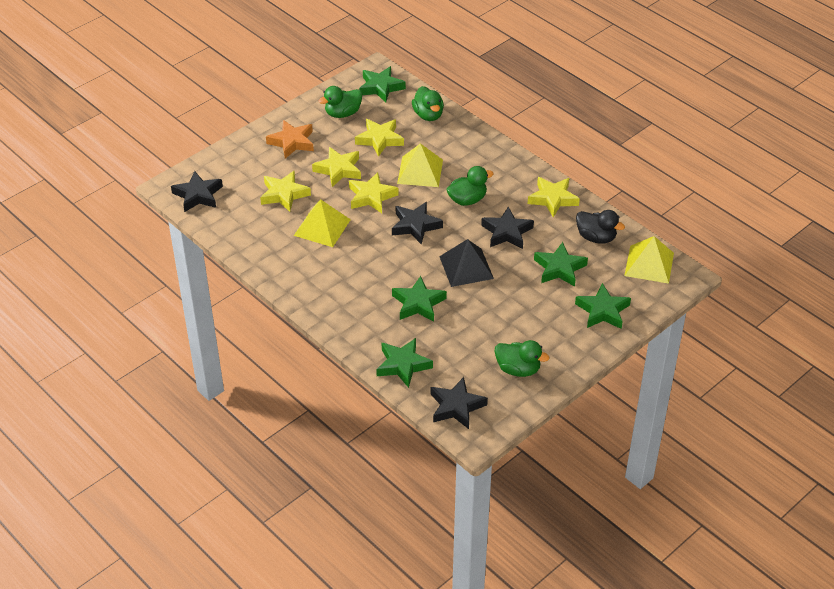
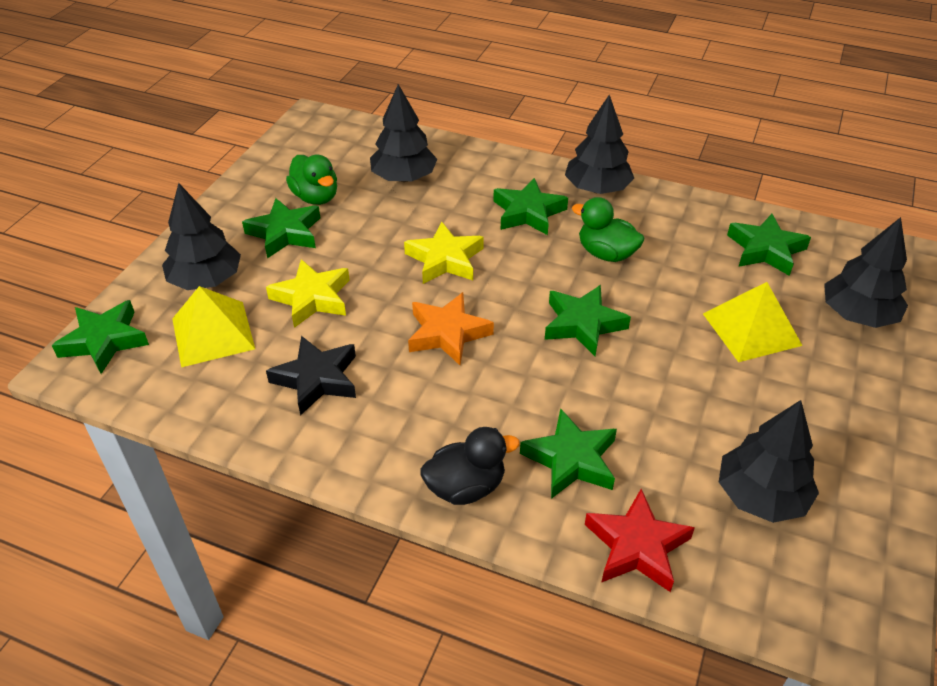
black pyramid: 1 -> 0
black star: 4 -> 1
black tree: 0 -> 5
green duck: 4 -> 2
green star: 5 -> 6
red star: 0 -> 1
yellow pyramid: 3 -> 2
yellow star: 5 -> 2

